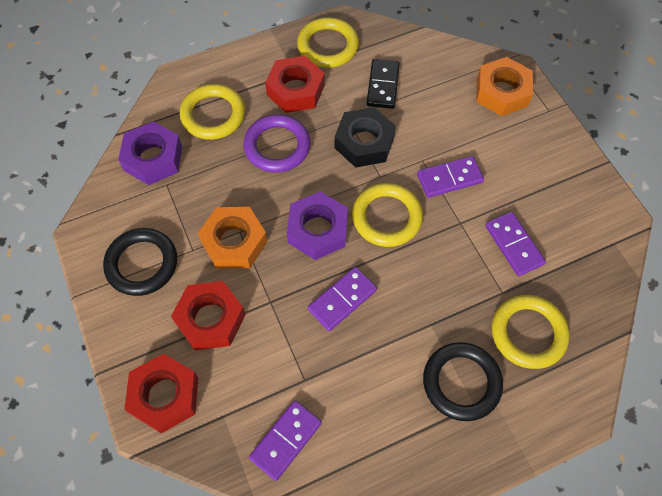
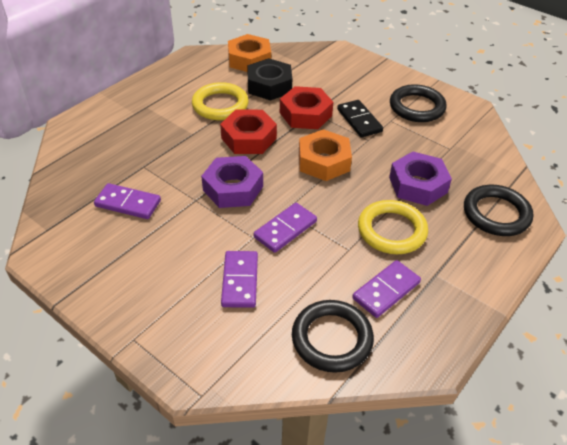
black ring: 2 -> 3
purple ring: 1 -> 0
red nut: 3 -> 2
yellow ring: 4 -> 2

